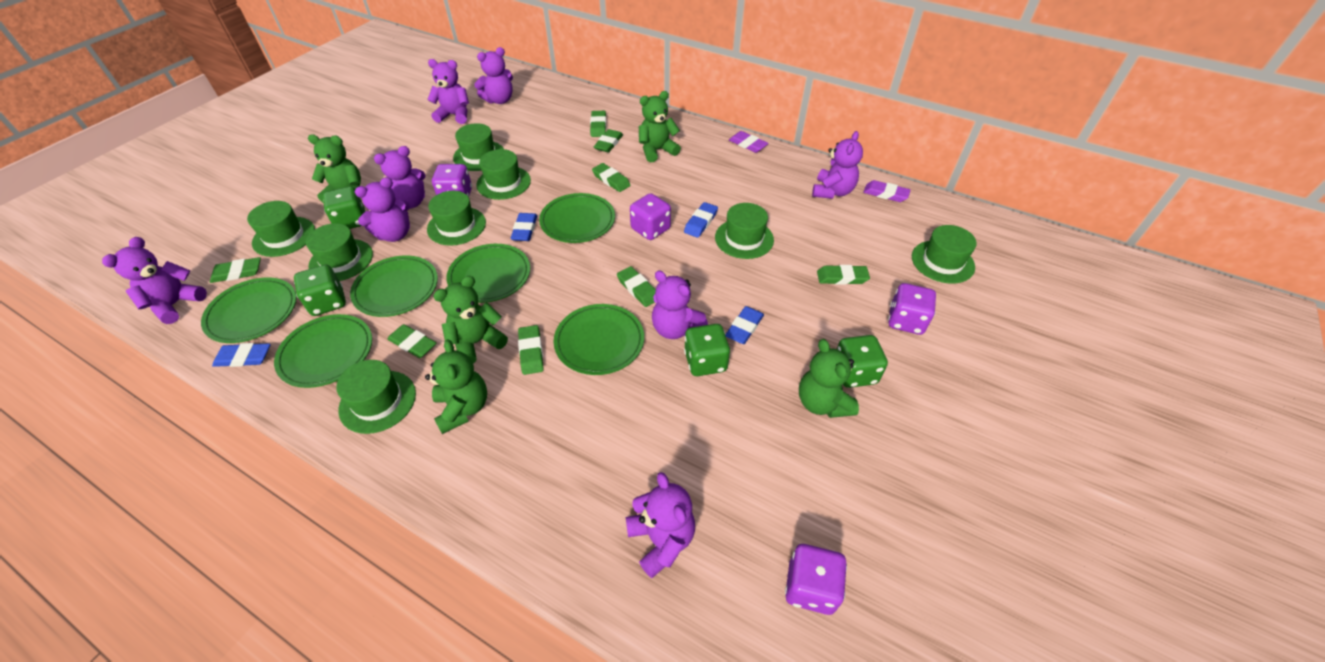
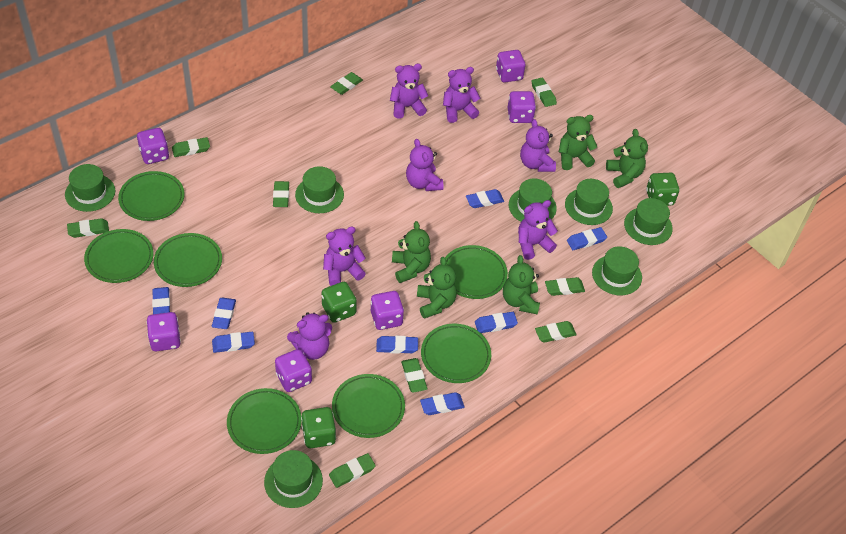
blue eraser: 4 -> 8
green dice: 4 -> 3
green eraser: 8 -> 9
green hat: 8 -> 7
green plate: 6 -> 7
purple dice: 4 -> 6
purple eraser: 2 -> 0
purple teddy bear: 8 -> 7

